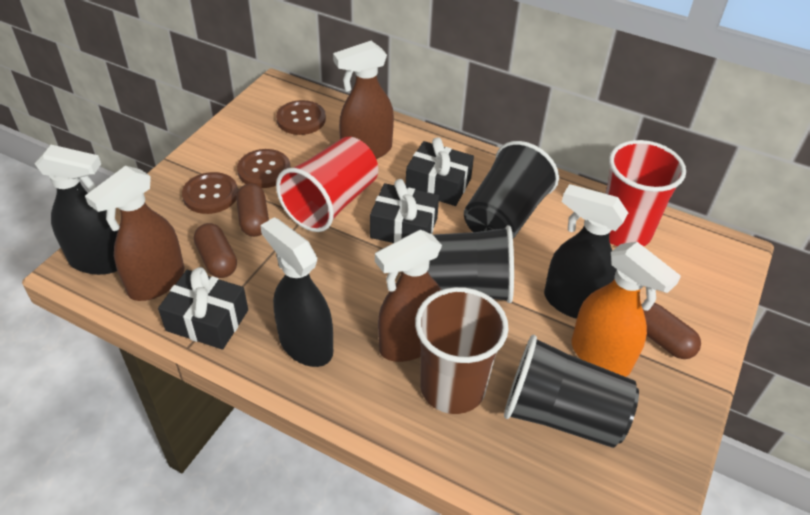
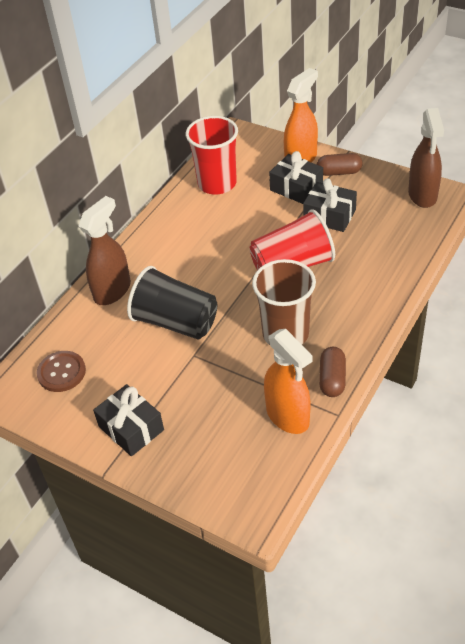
black cup: 3 -> 1
black spray bottle: 3 -> 0
brown button: 3 -> 1
brown capsule: 3 -> 2
brown spray bottle: 3 -> 2
orange spray bottle: 1 -> 2

